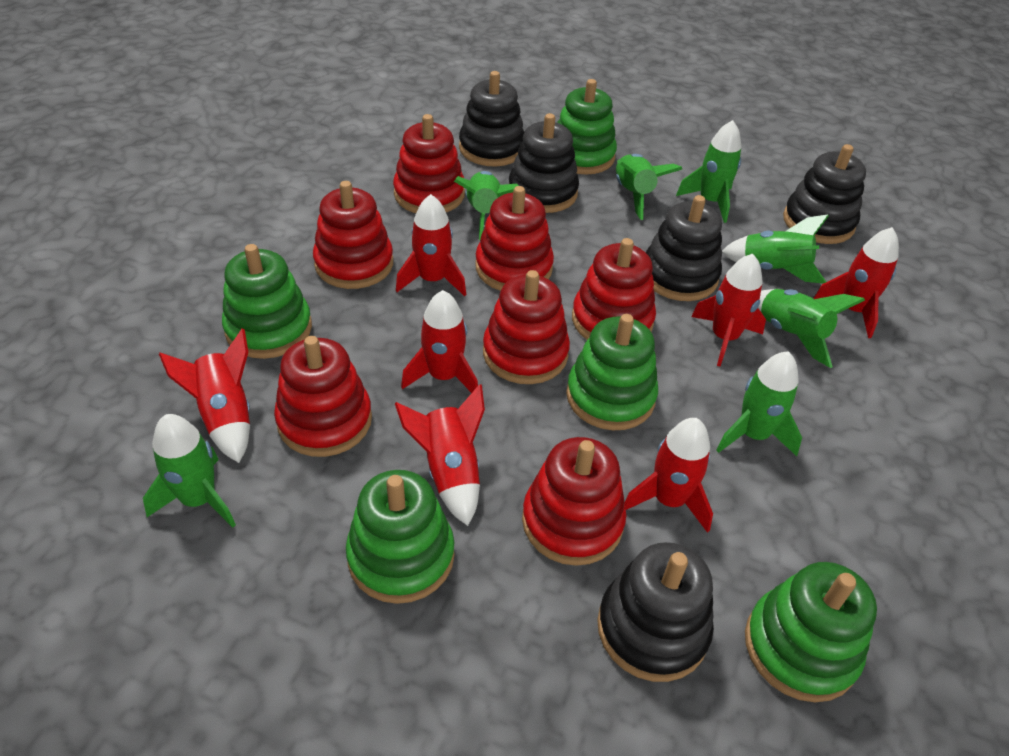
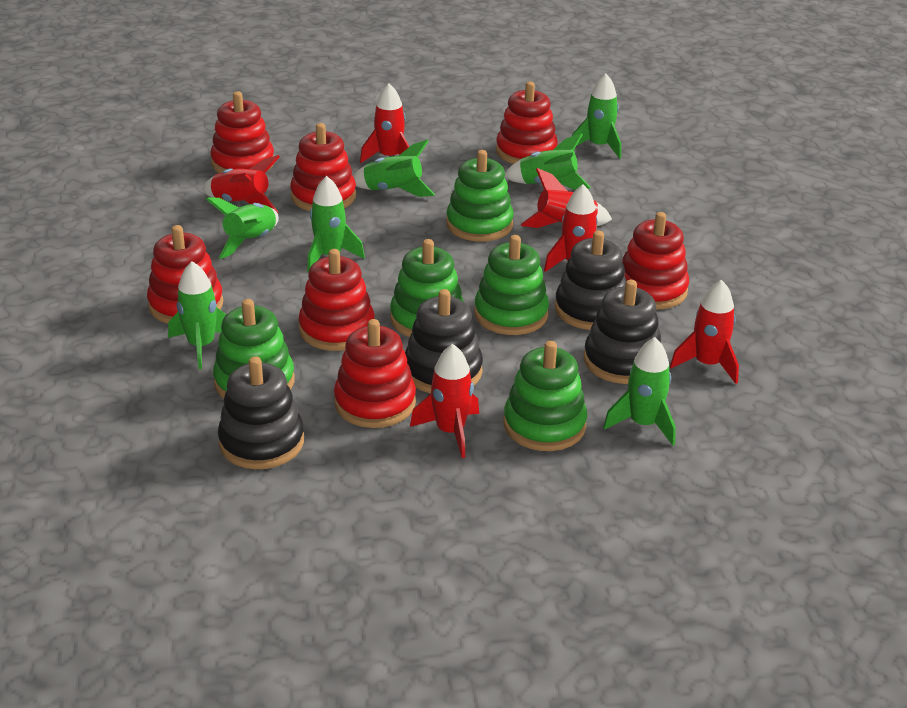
black stacking toy: 5 -> 4
red rocket: 7 -> 6

